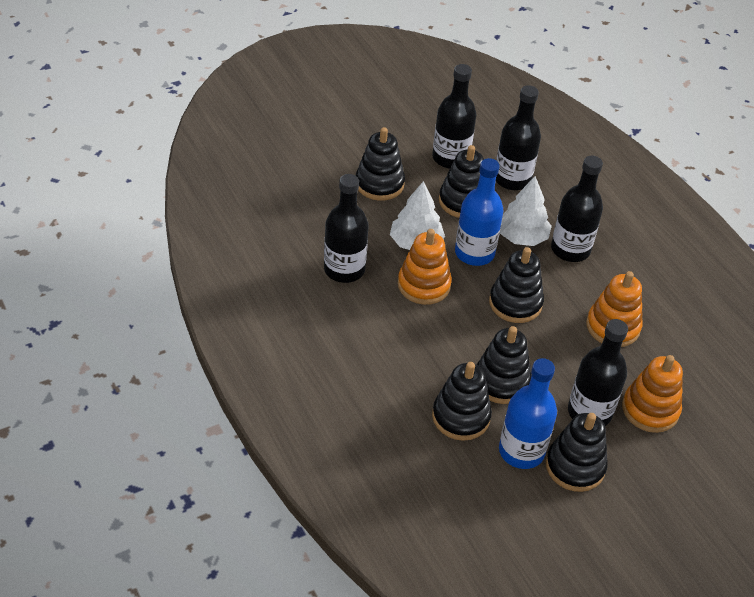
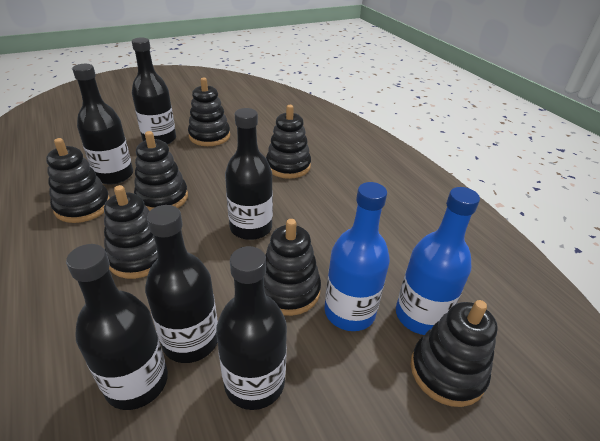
black bottle: 5 -> 6
black stacking toy: 6 -> 7
orange stacking toy: 3 -> 0
white tree: 2 -> 0

